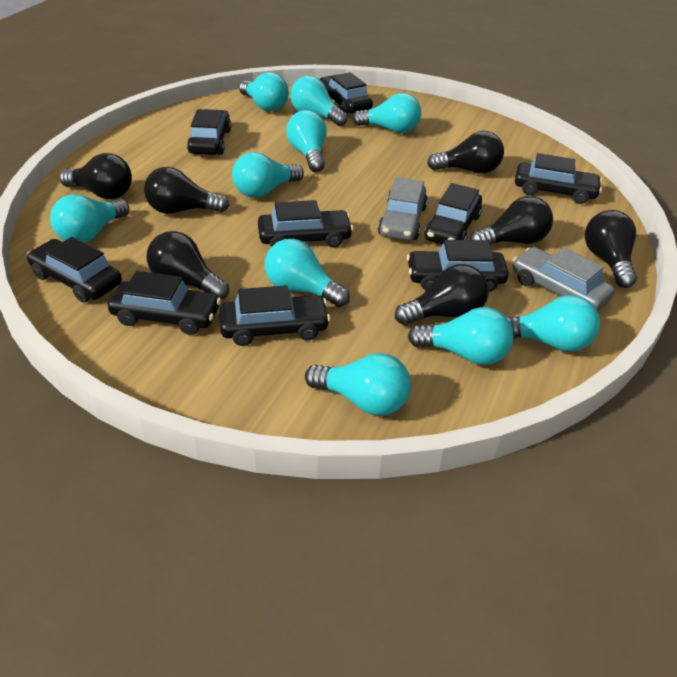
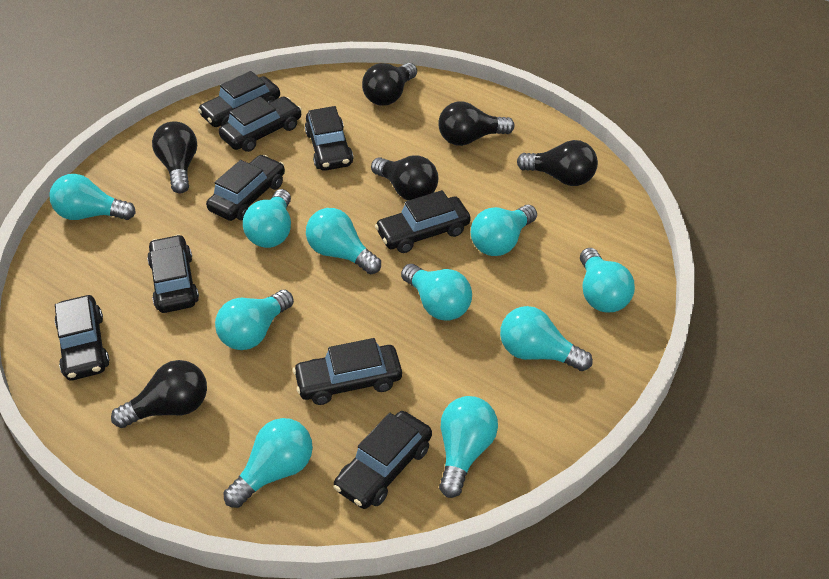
black light bulb: 7 -> 6
grey car: 2 -> 0

